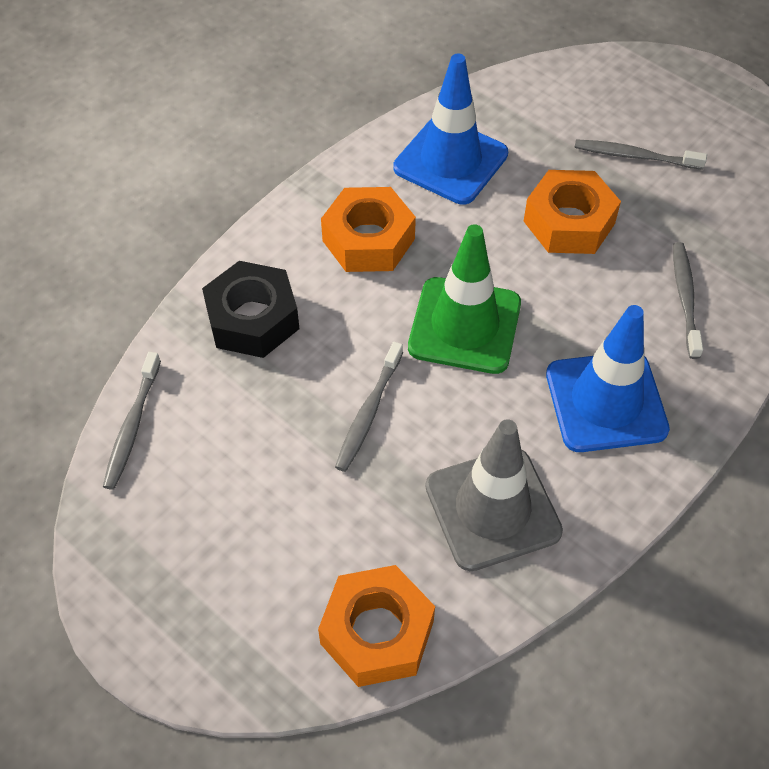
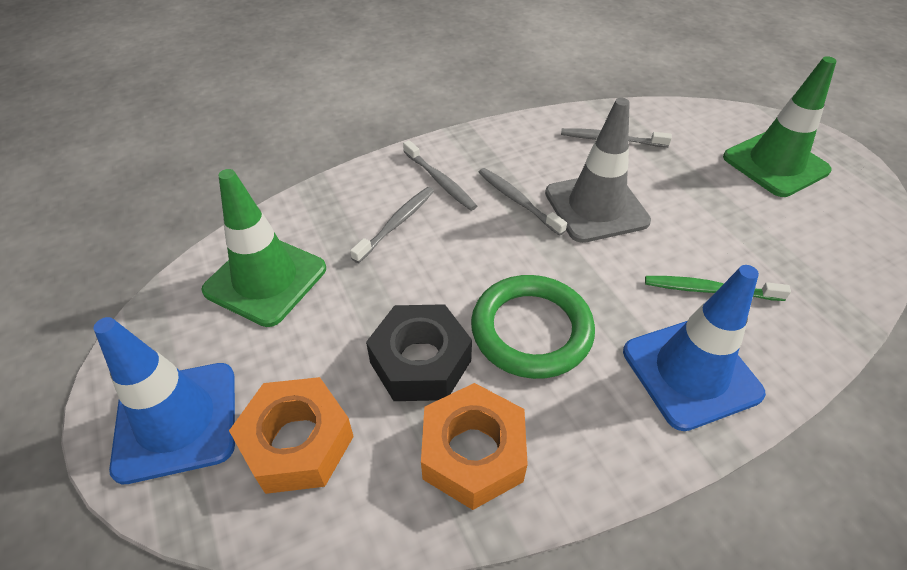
green ring: 0 -> 1
green toothbrush: 0 -> 1
green traffic cone: 1 -> 2
orange nut: 3 -> 2

